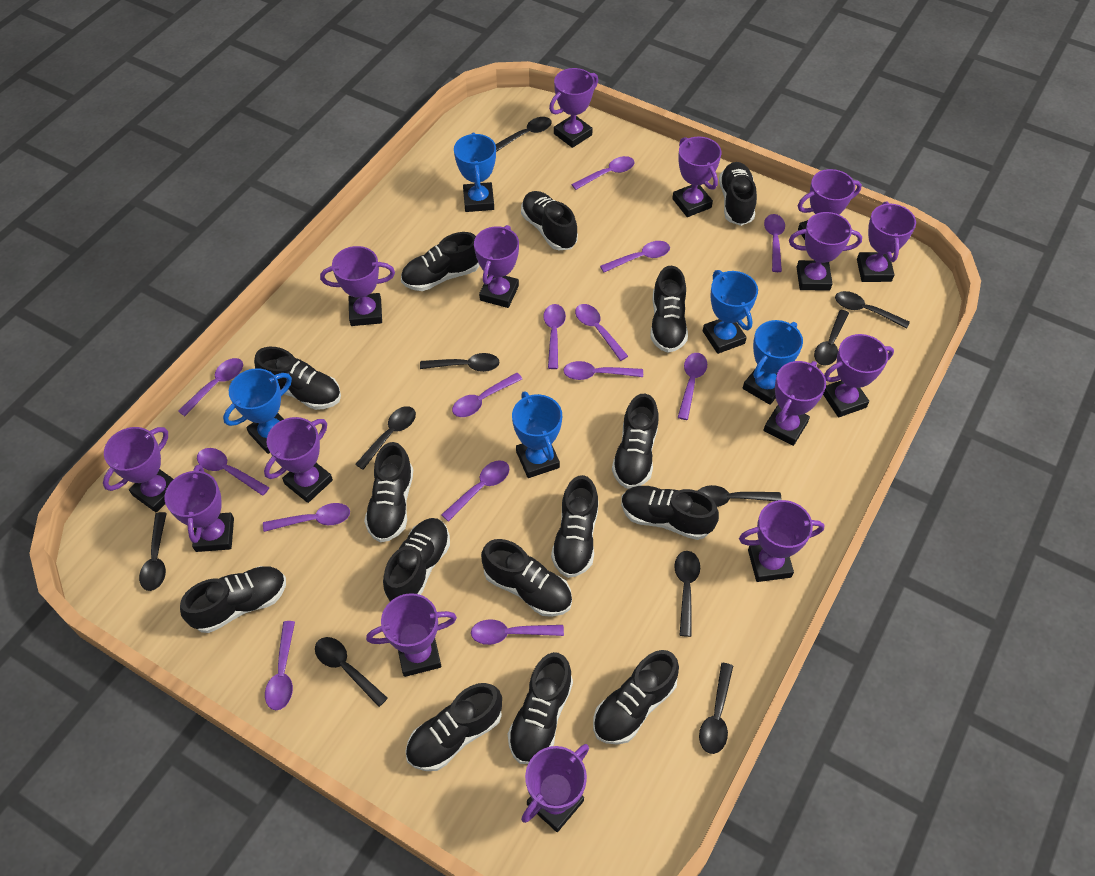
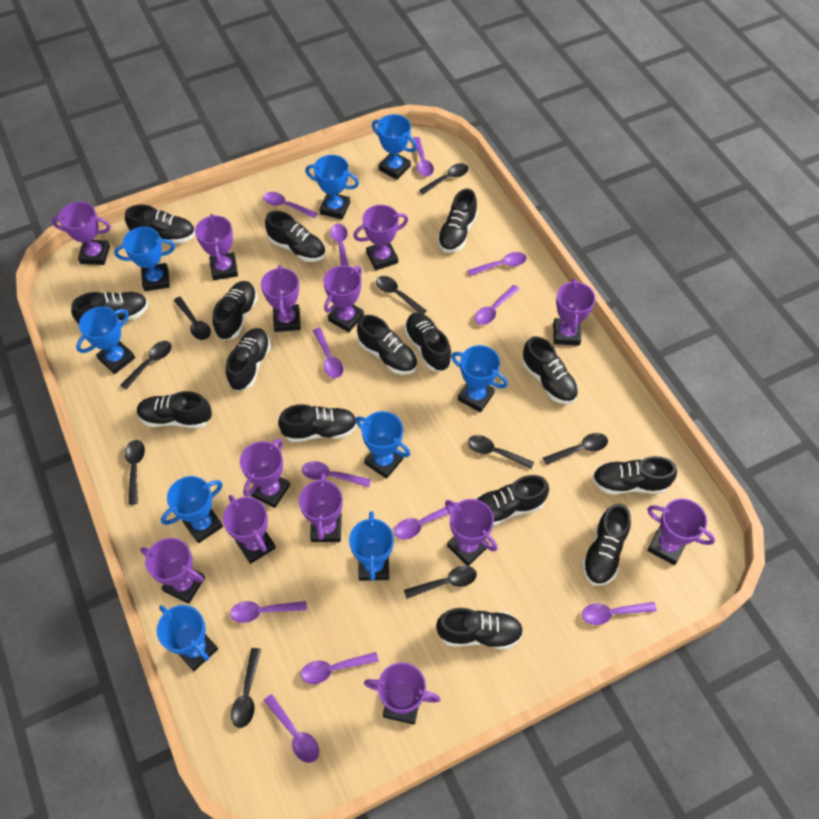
black spoon: 10 -> 9
blue trophy: 5 -> 9
purple spoon: 14 -> 12
purple trophy: 15 -> 13

